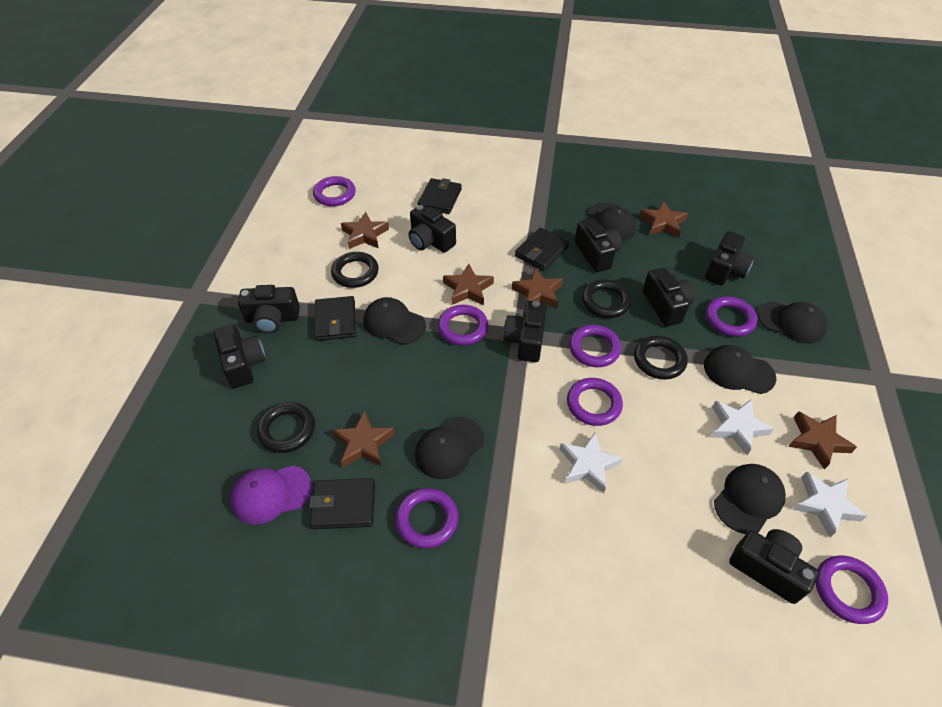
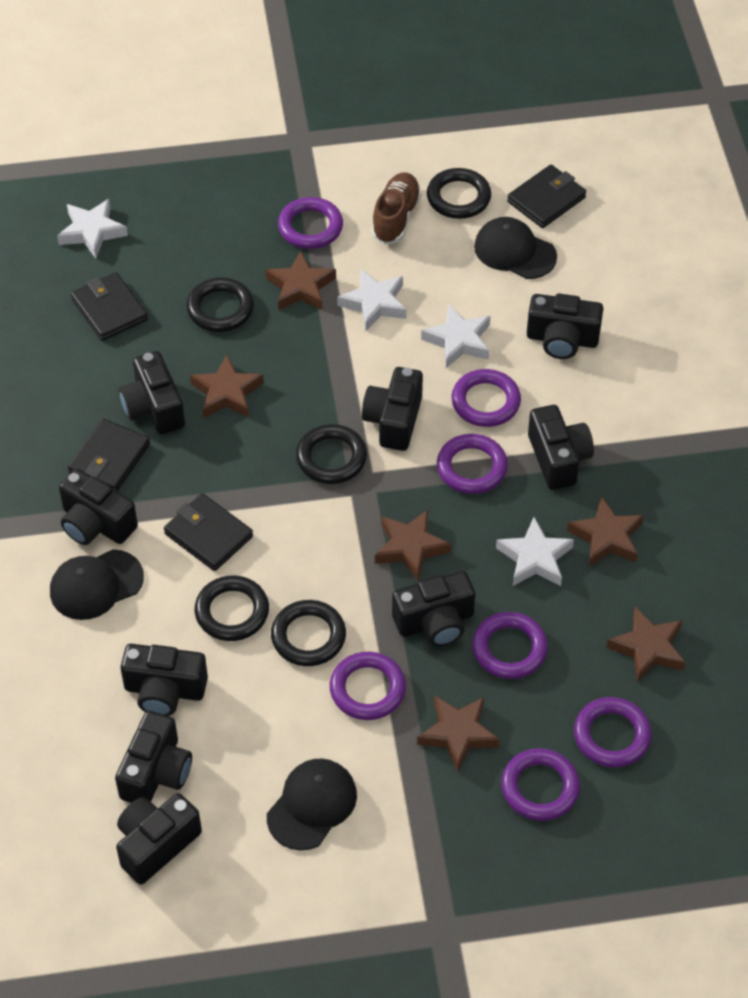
black camera: 8 -> 9
black cap: 6 -> 3
black ring: 4 -> 5
brown shoe: 0 -> 1
purple cap: 1 -> 0
white star: 3 -> 4

